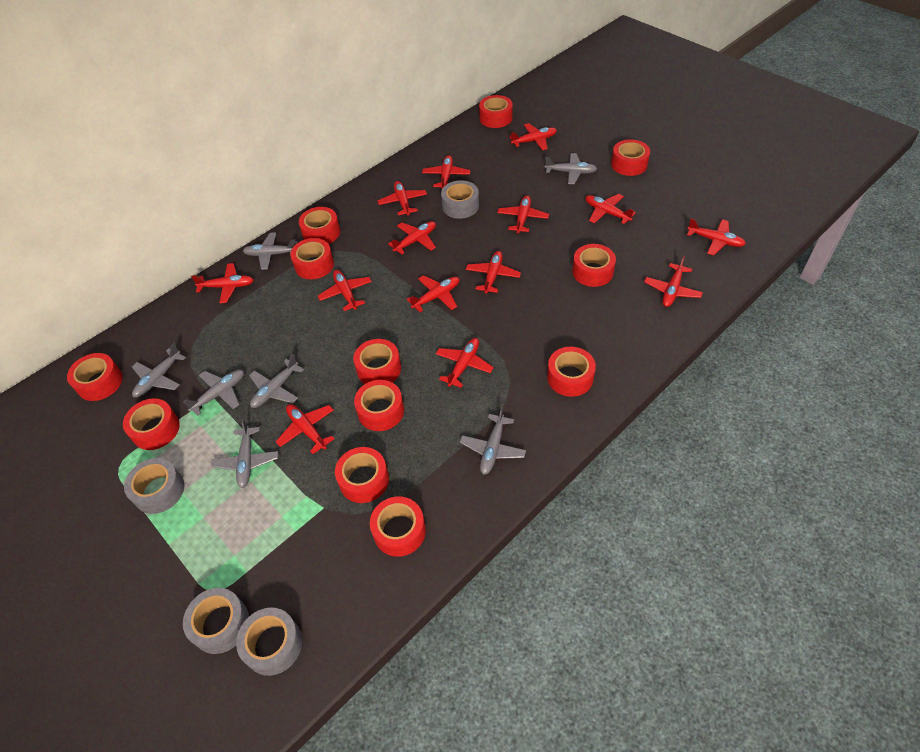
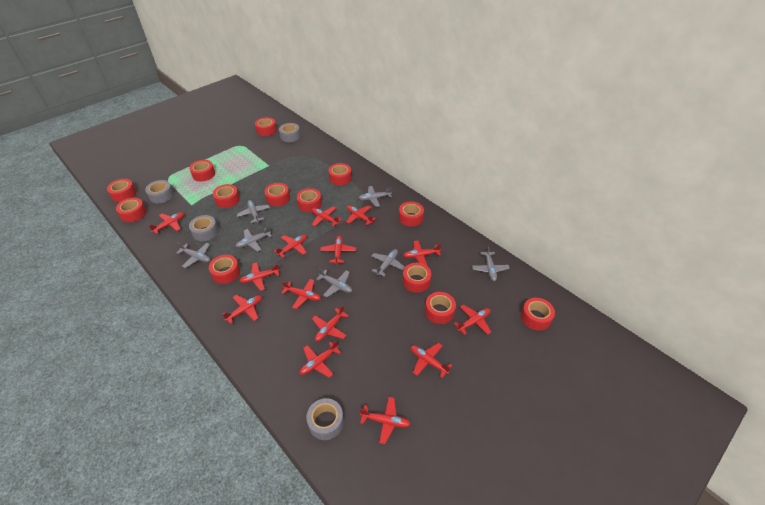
red tape: 12 -> 13

